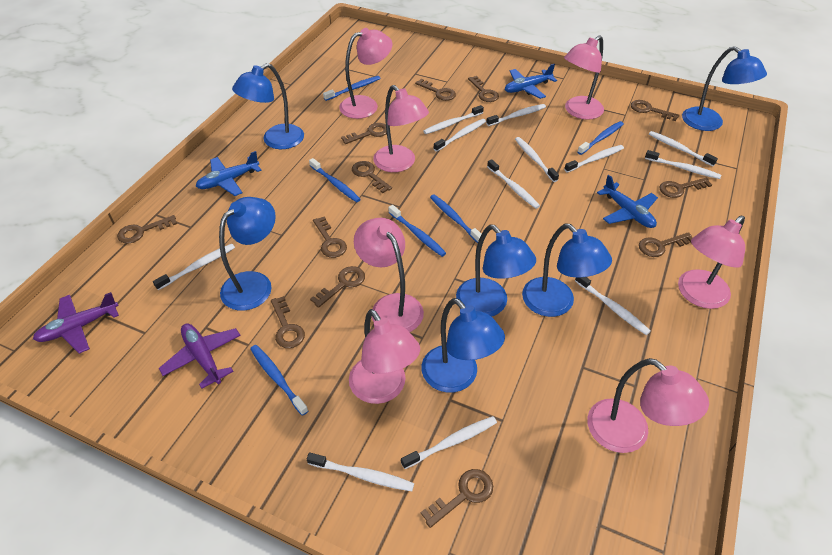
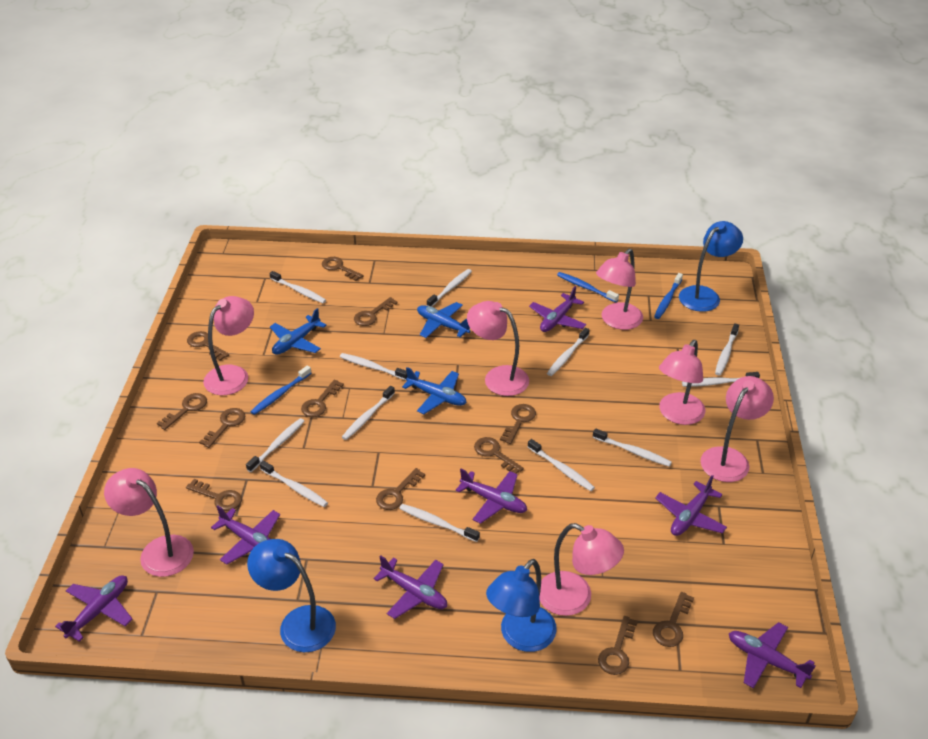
blue lamp: 6 -> 3
blue toothbrush: 6 -> 3
purple plane: 2 -> 7

